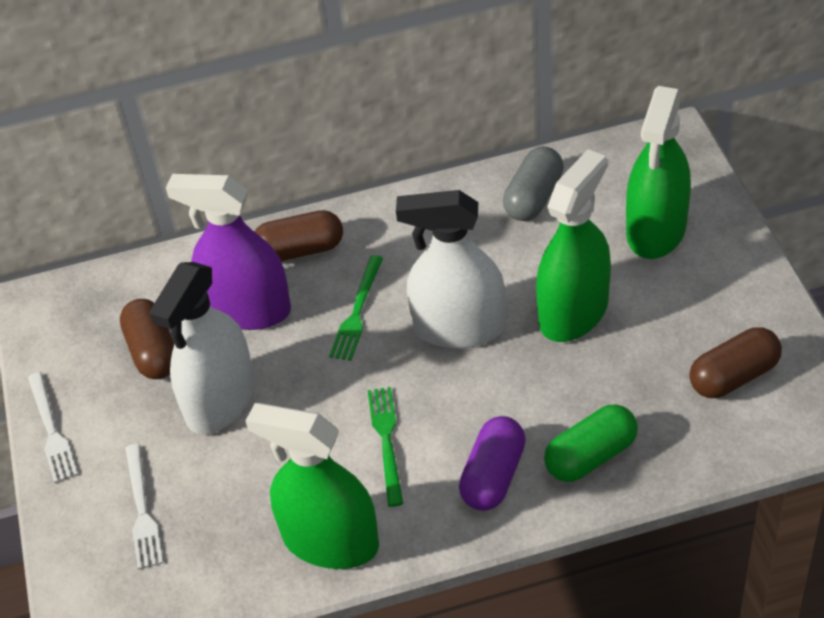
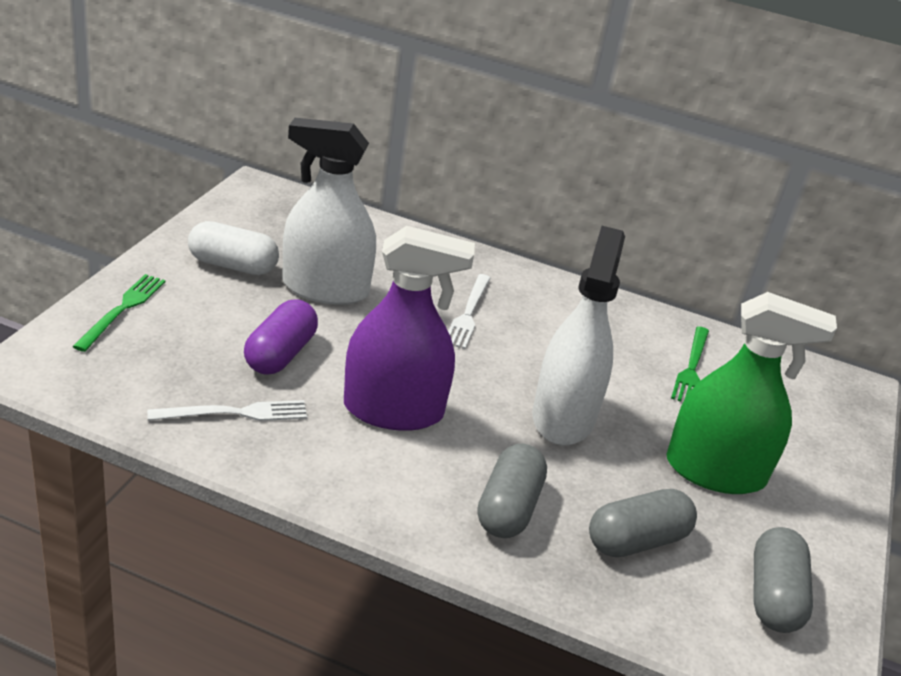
brown capsule: 3 -> 0
green capsule: 1 -> 0
green spray bottle: 3 -> 1
grey capsule: 1 -> 3
white capsule: 0 -> 1

